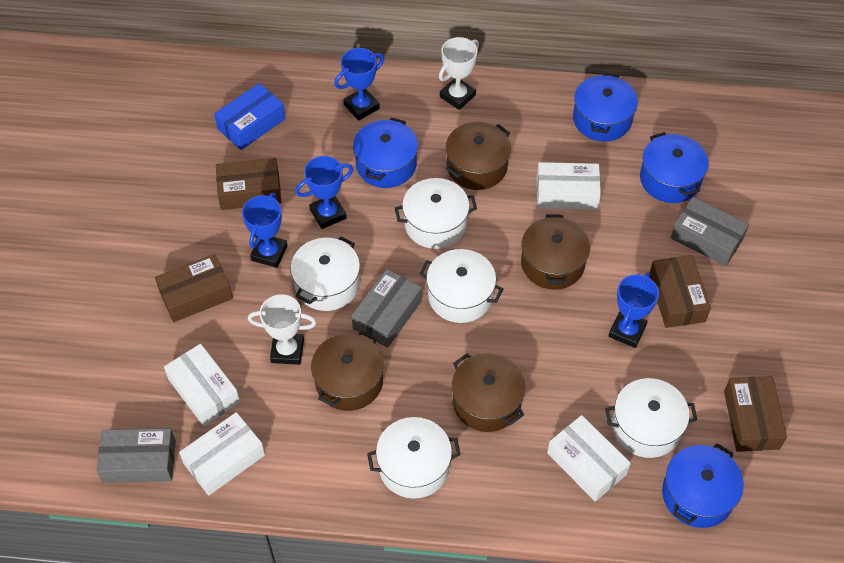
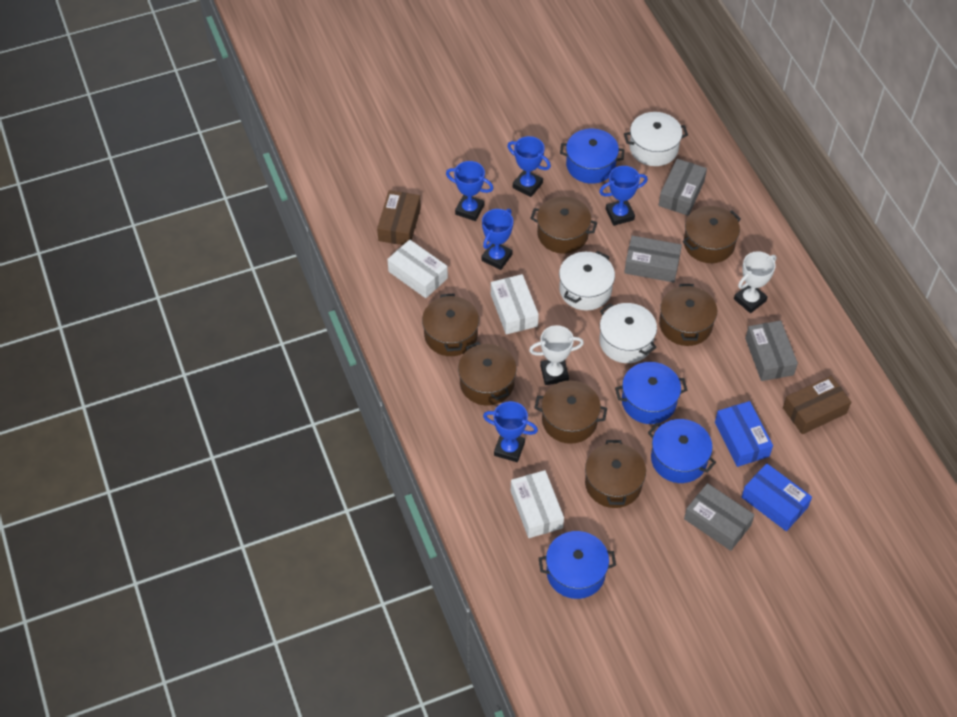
blue box: 1 -> 2
blue trophy: 4 -> 5
brown box: 4 -> 2
brown pot: 4 -> 7
grey box: 3 -> 4
white box: 4 -> 3
white pot: 5 -> 3

